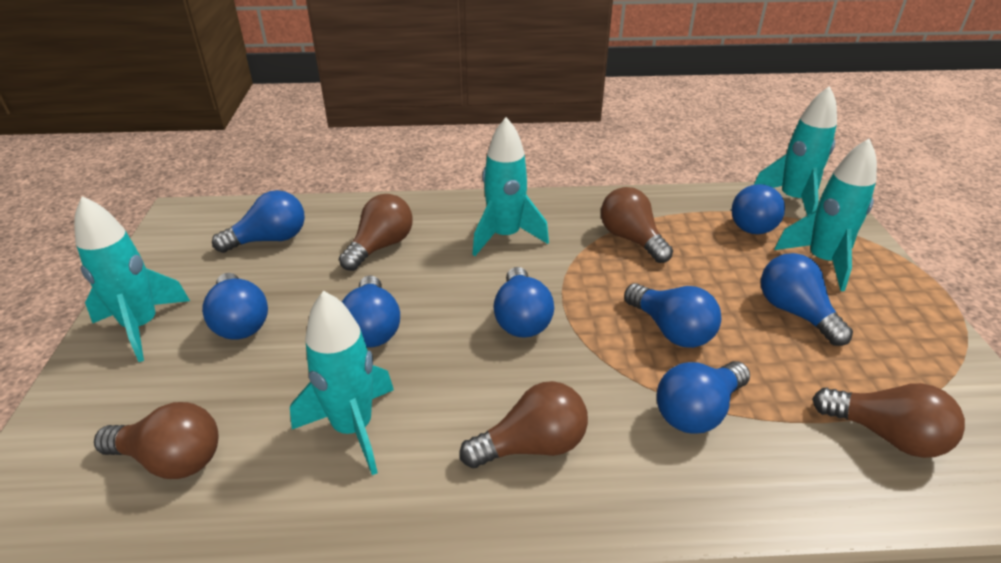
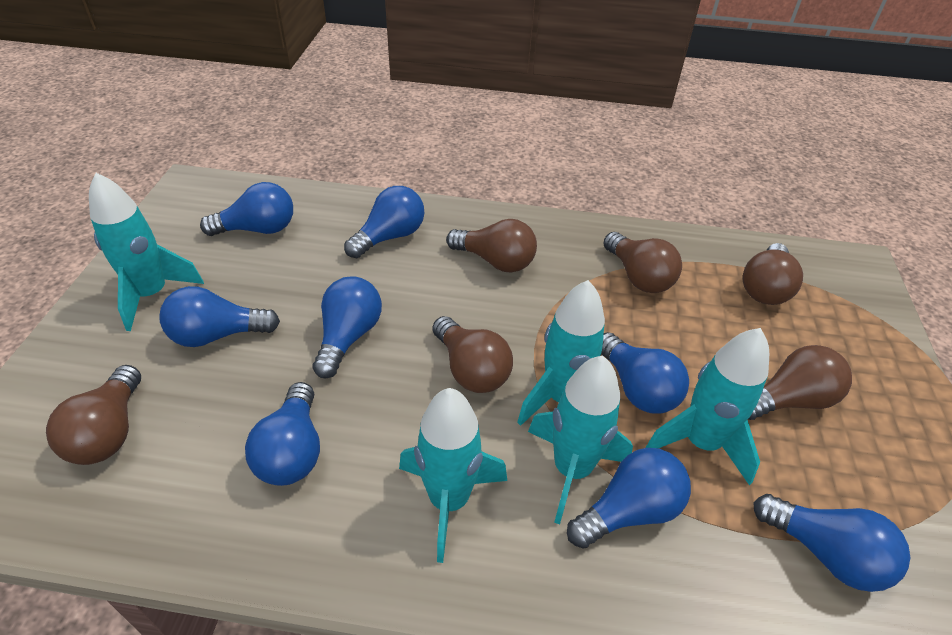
brown light bulb: 5 -> 6

